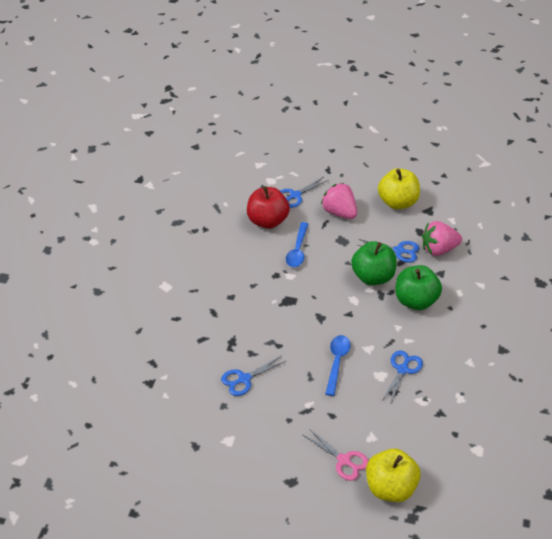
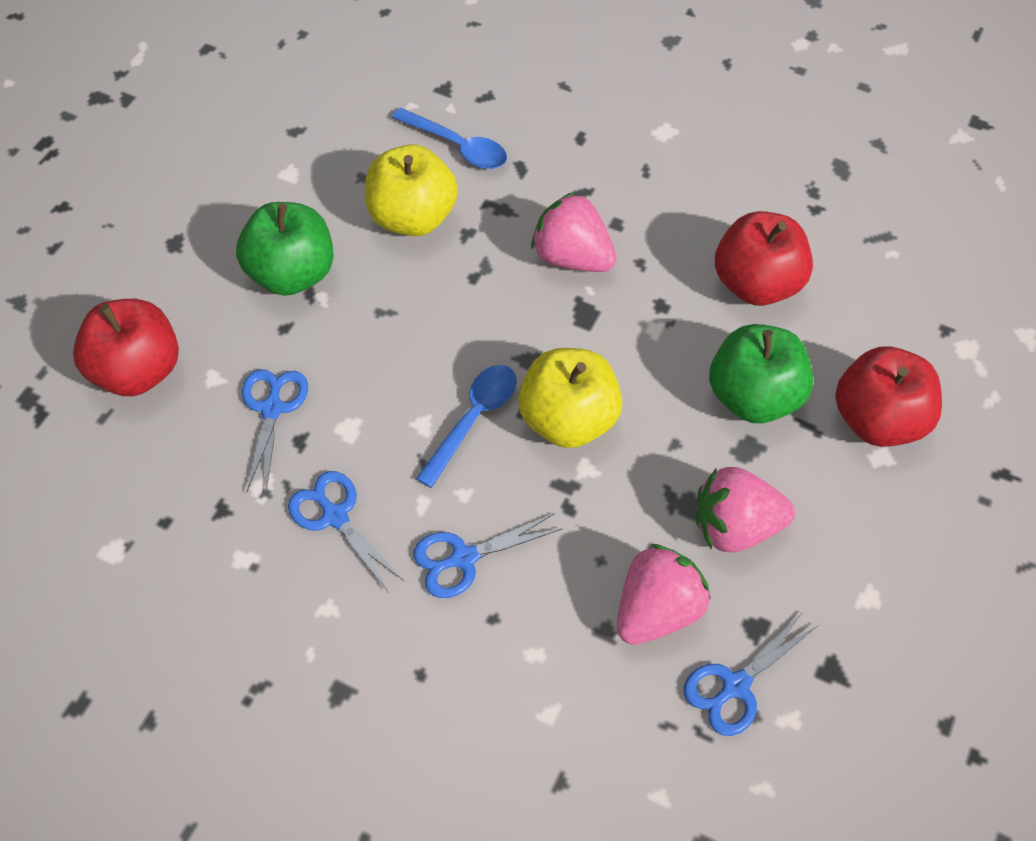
pink scissors: 1 -> 0
pink strawberry: 2 -> 3
red apple: 1 -> 3

